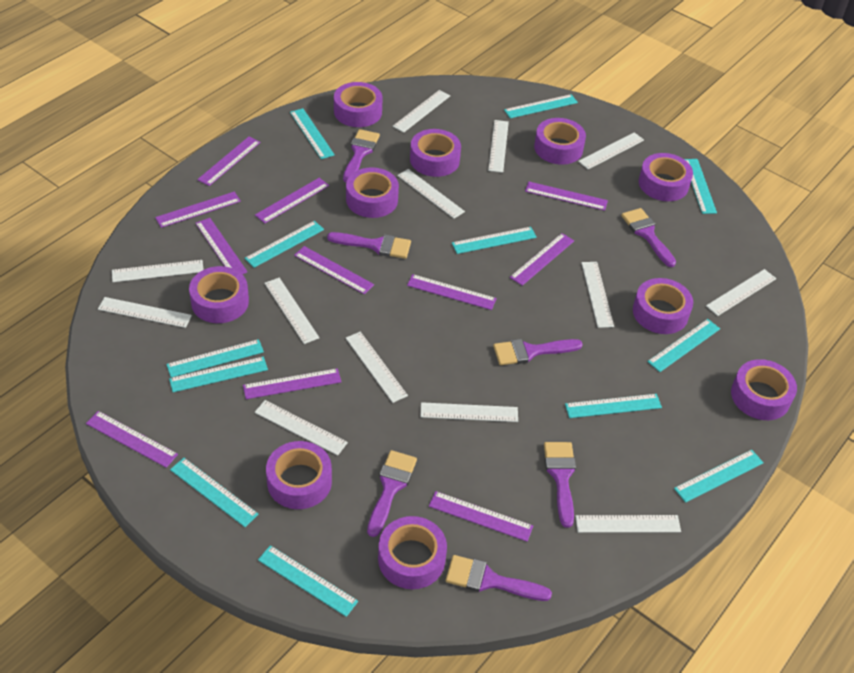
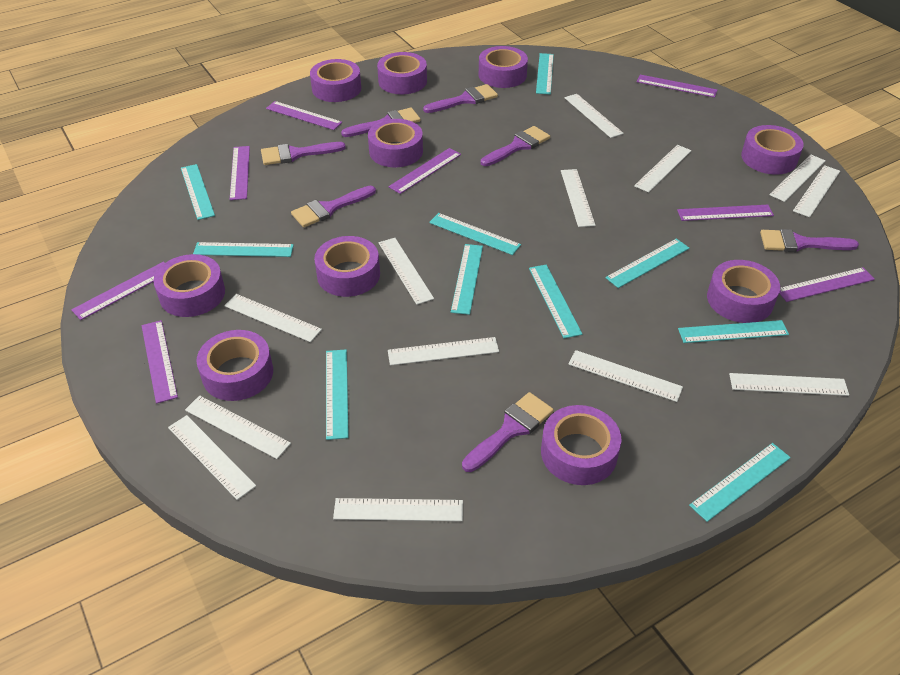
purple ruler: 11 -> 8
turquoise ruler: 12 -> 10

